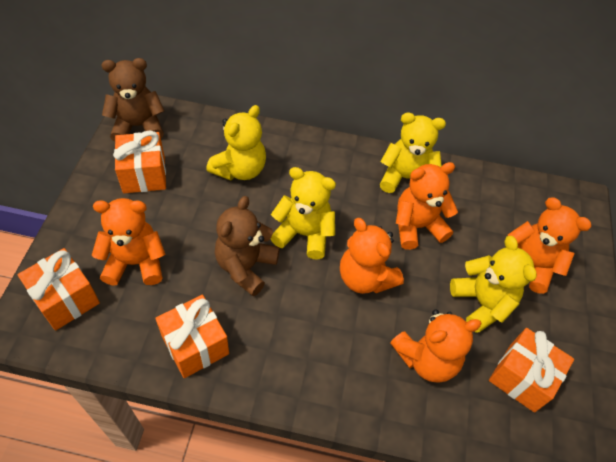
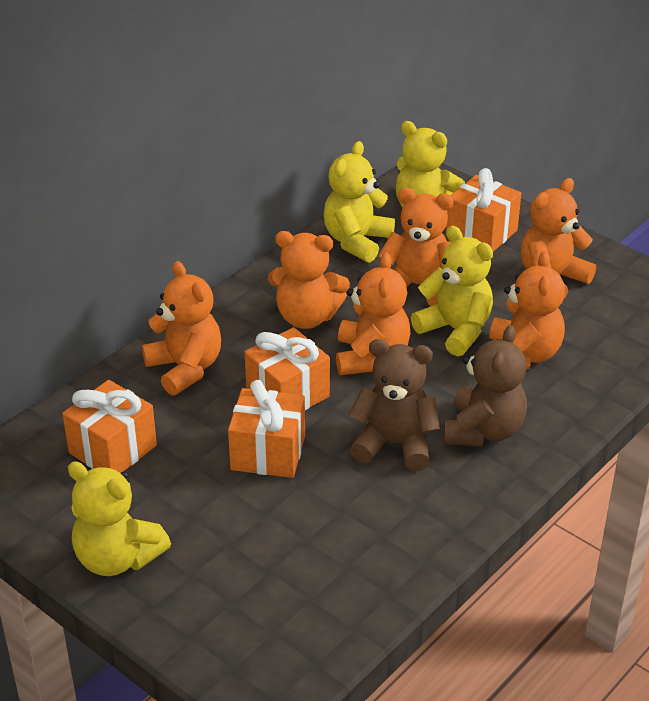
orange teddy bear: 5 -> 6

